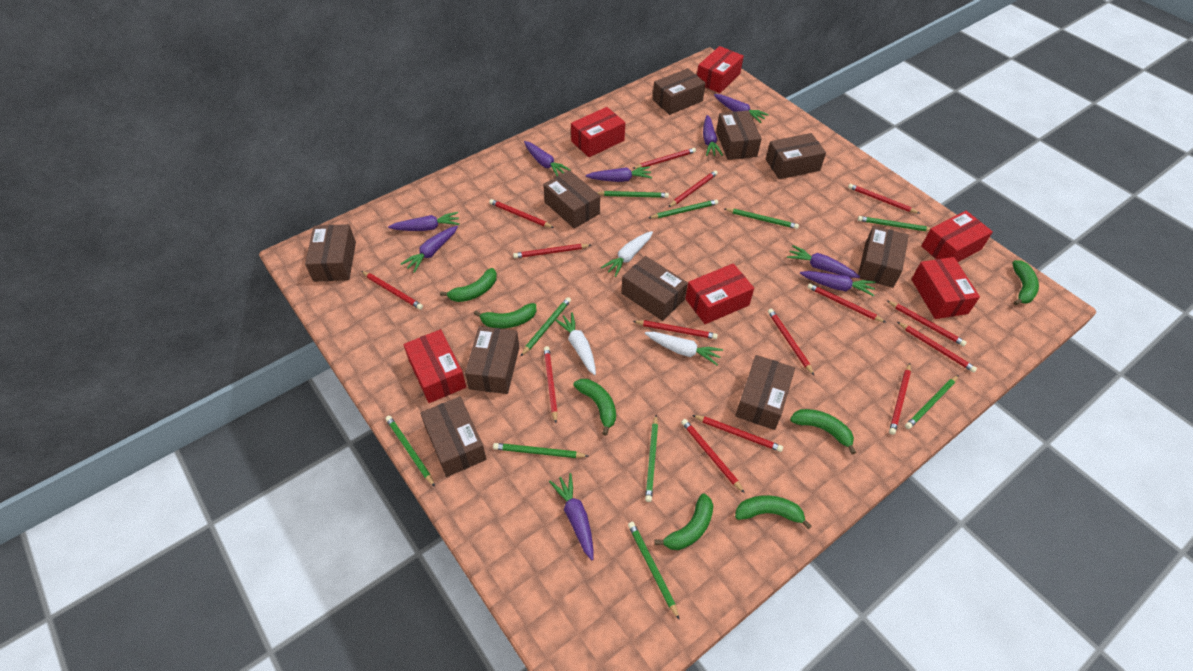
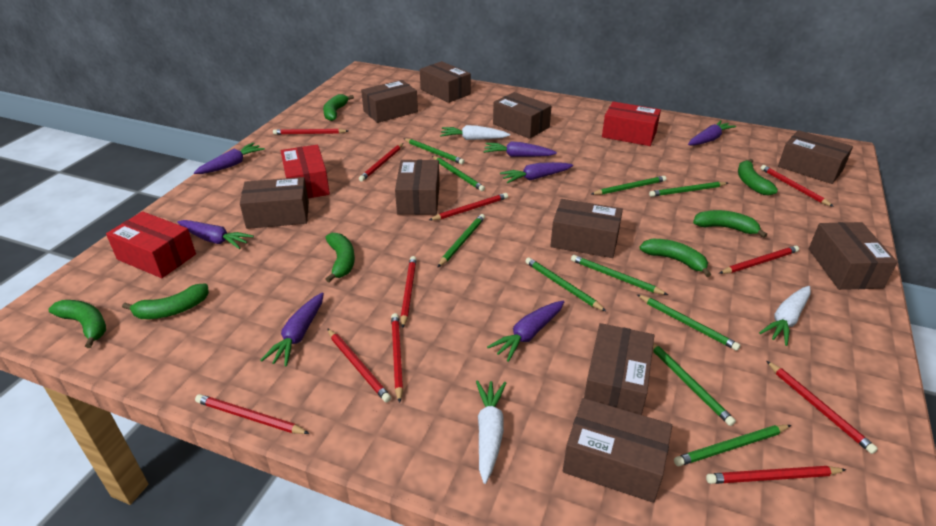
purple carrot: 9 -> 7
red box: 6 -> 3
red pencil: 15 -> 11

